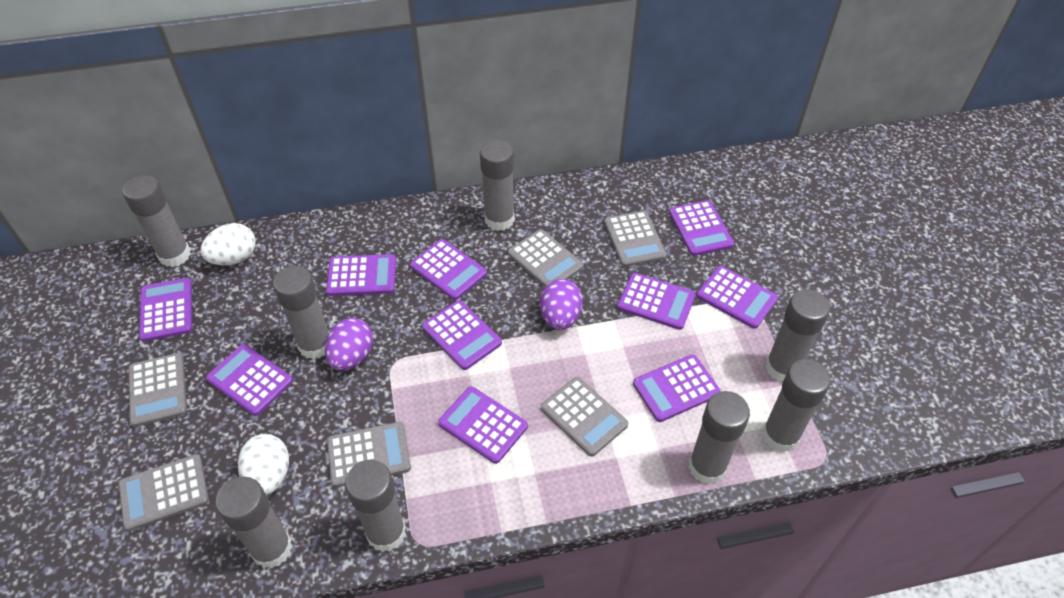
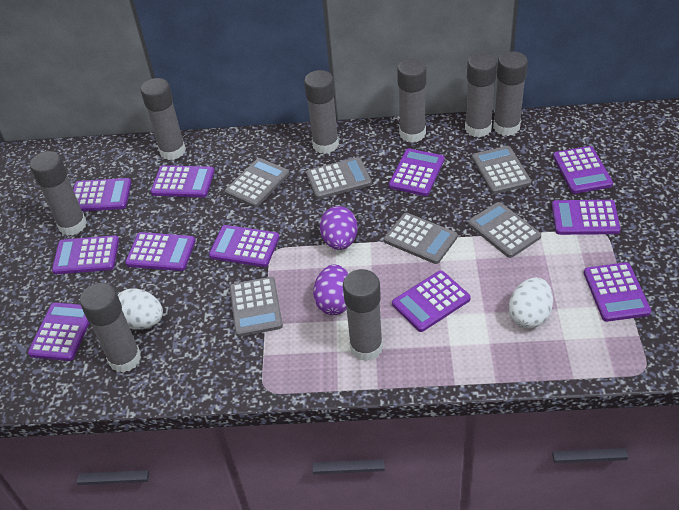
purple calculator: 10 -> 11

